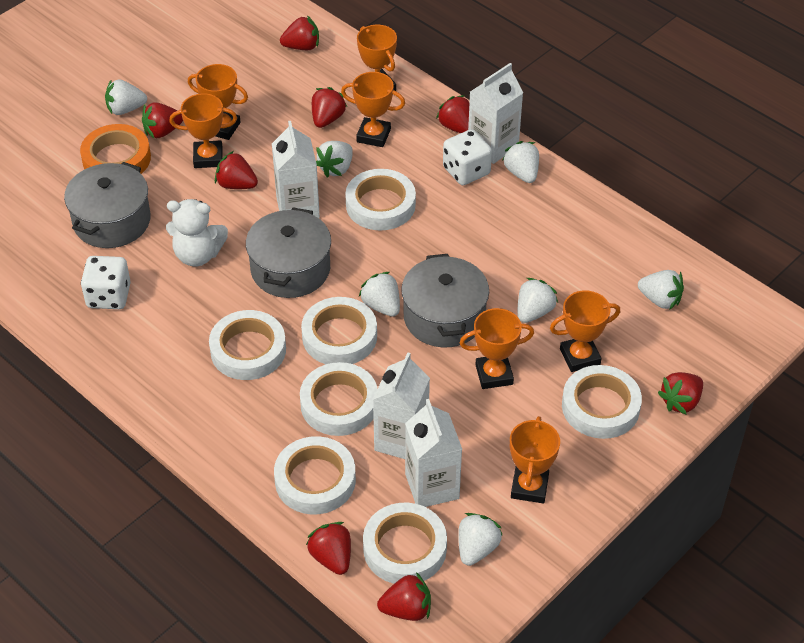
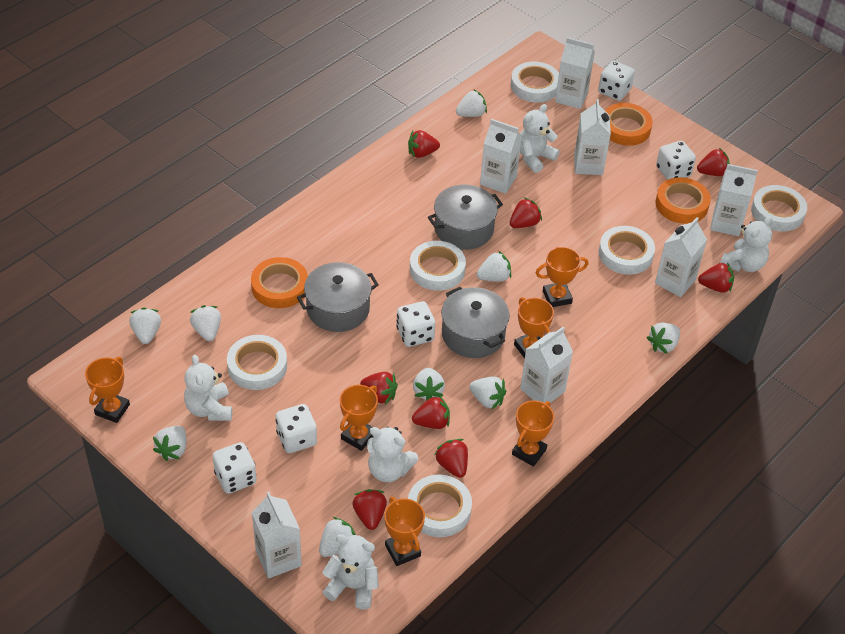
orange tape: 1 -> 3
orange trophy: 7 -> 6
white carton: 4 -> 7
white dice: 2 -> 5
white strawberry: 7 -> 9
white tape: 7 -> 6
white teddy bear: 1 -> 5

